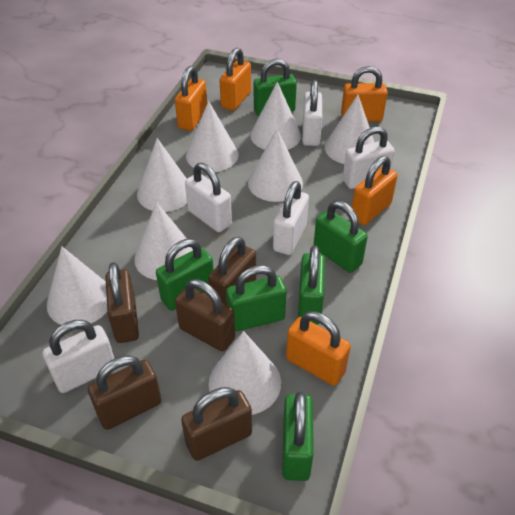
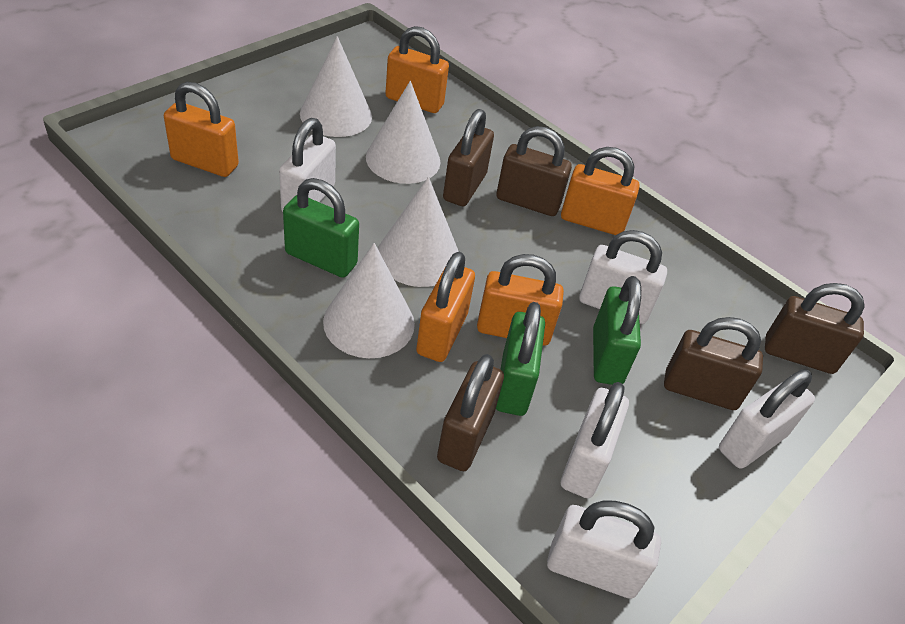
green padlock: 6 -> 3
white cone: 8 -> 4

